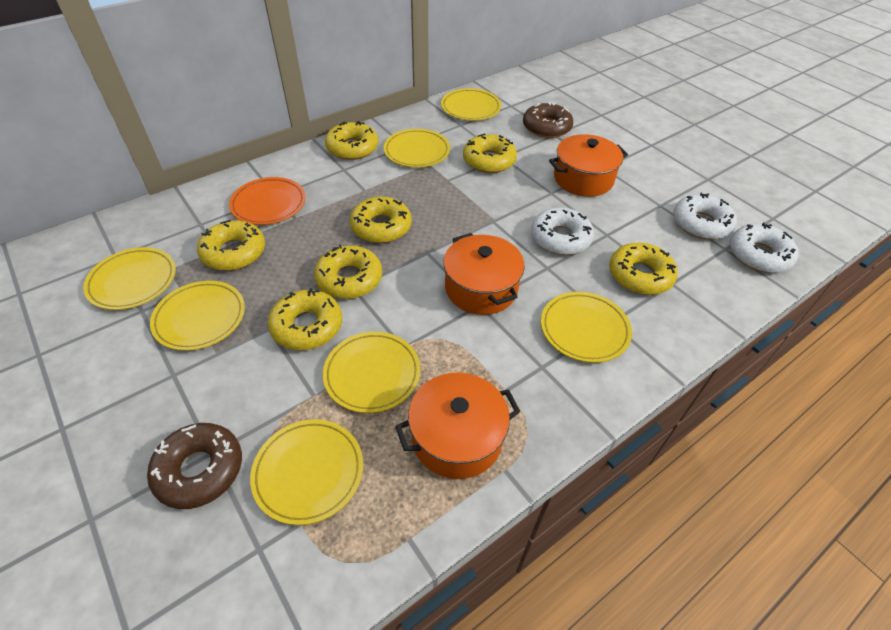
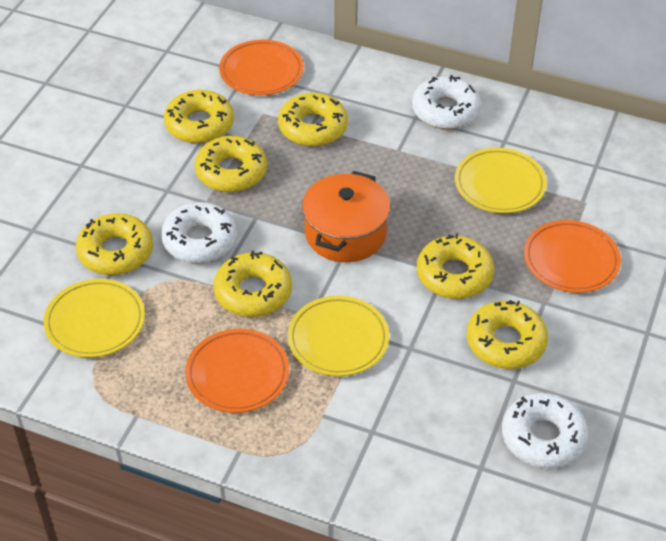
brown donut: 2 -> 0
orange plate: 1 -> 3
orange pot: 3 -> 1
yellow plate: 7 -> 3

